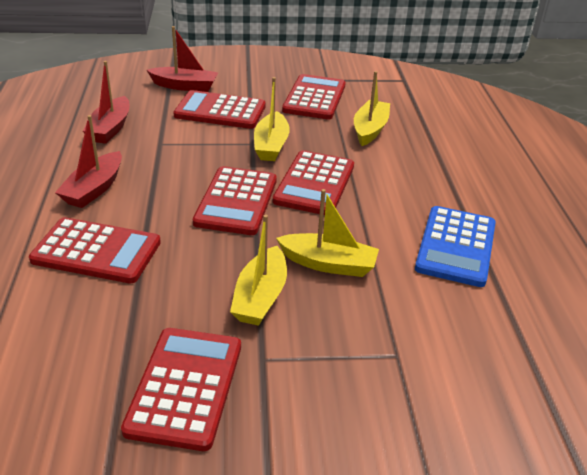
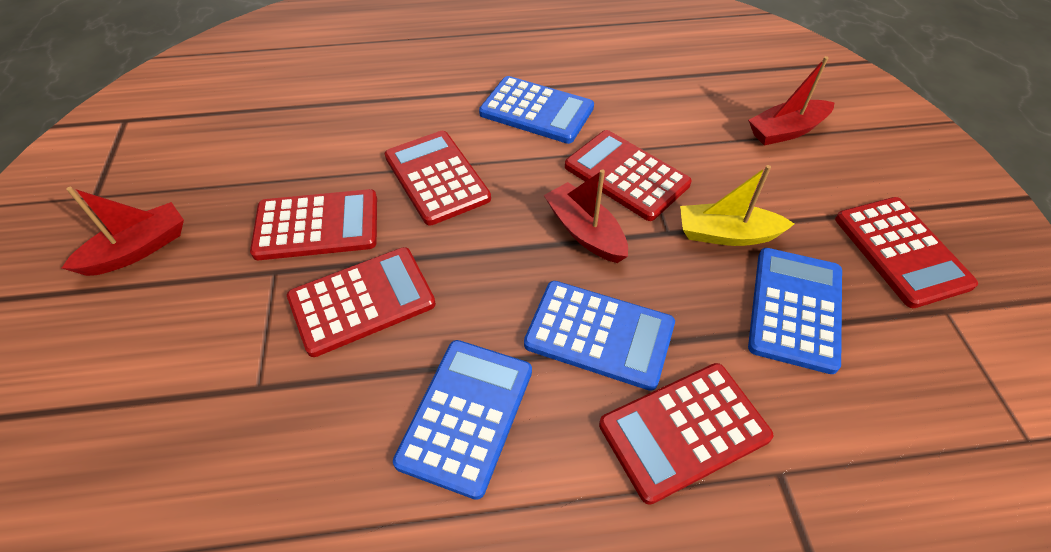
blue calculator: 1 -> 4
yellow boat: 4 -> 1

